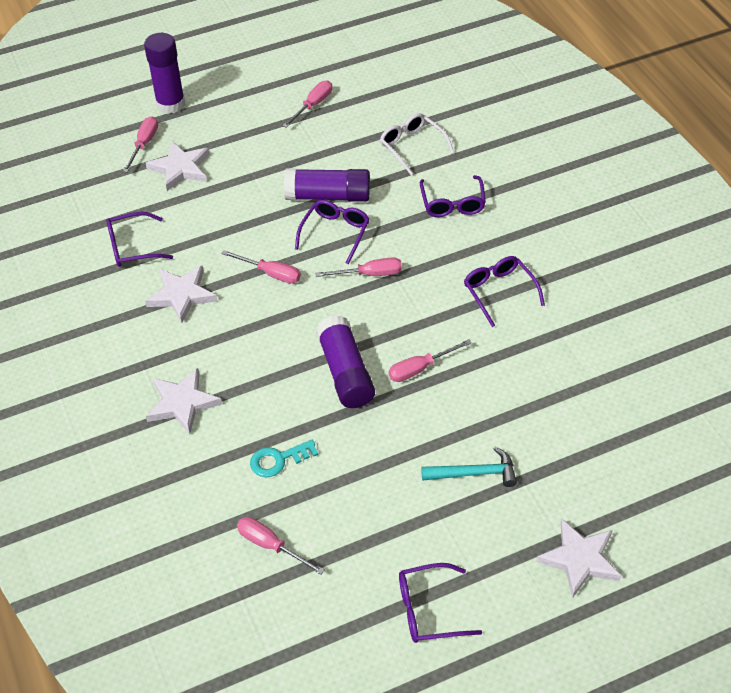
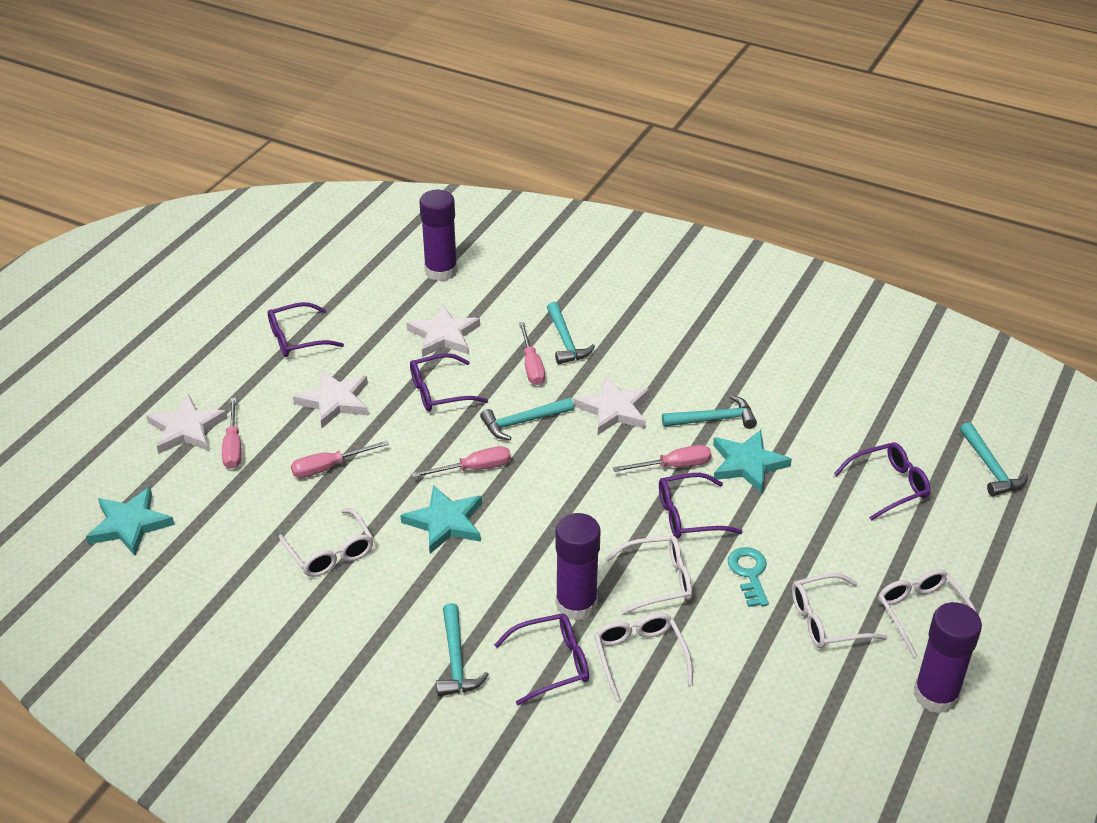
pink screwdriver: 6 -> 5
turquoise hammer: 1 -> 5
turquoise star: 0 -> 3
white glasses: 1 -> 5

